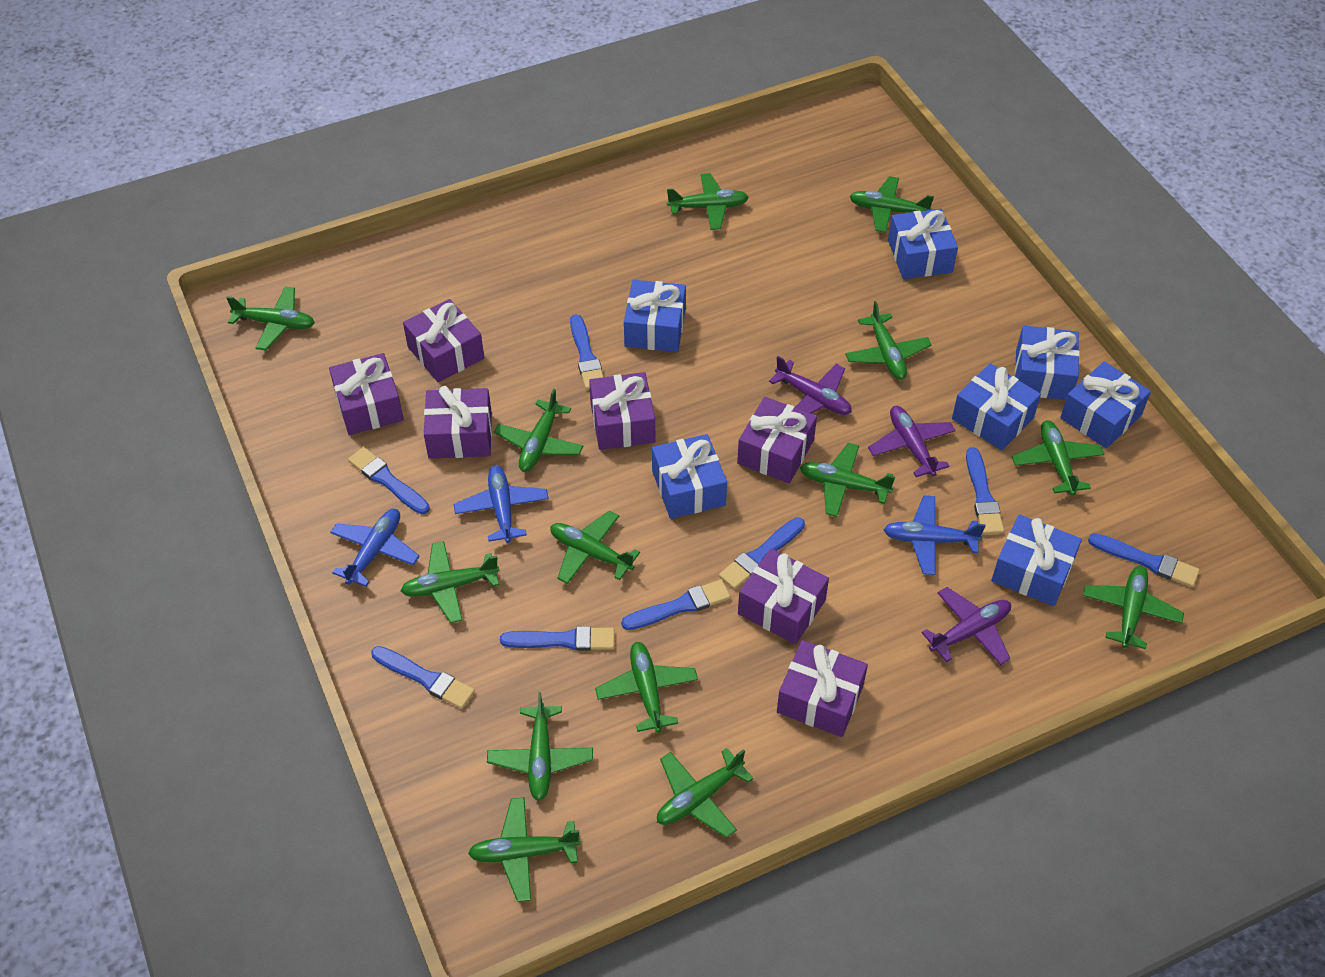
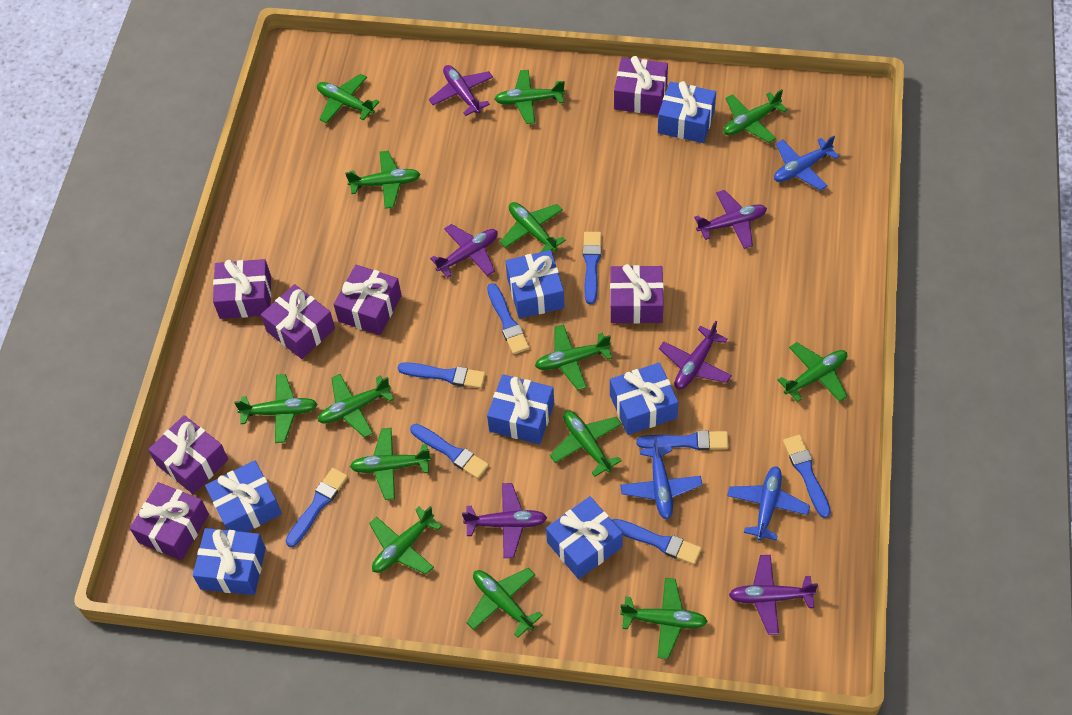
purple plane: 3 -> 6

